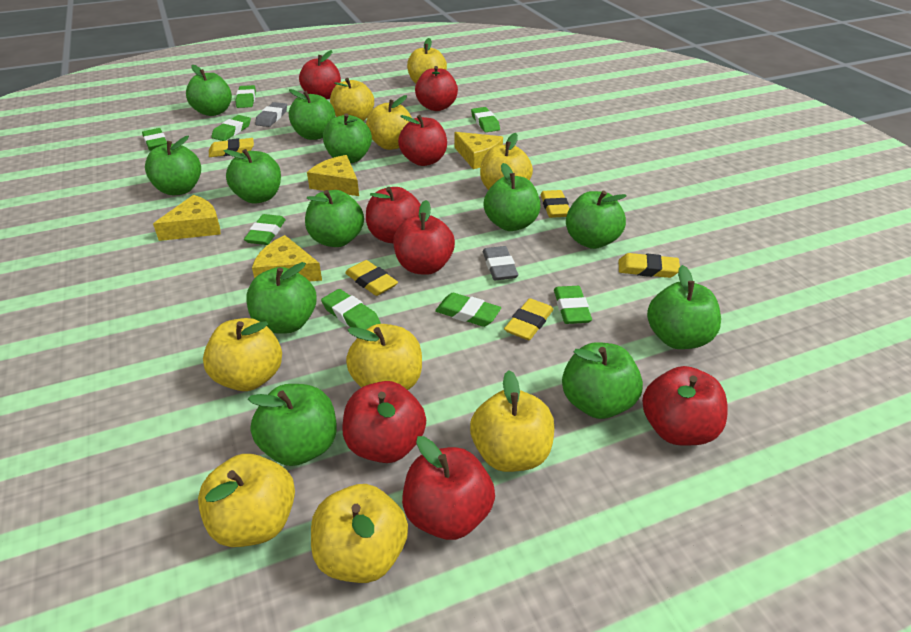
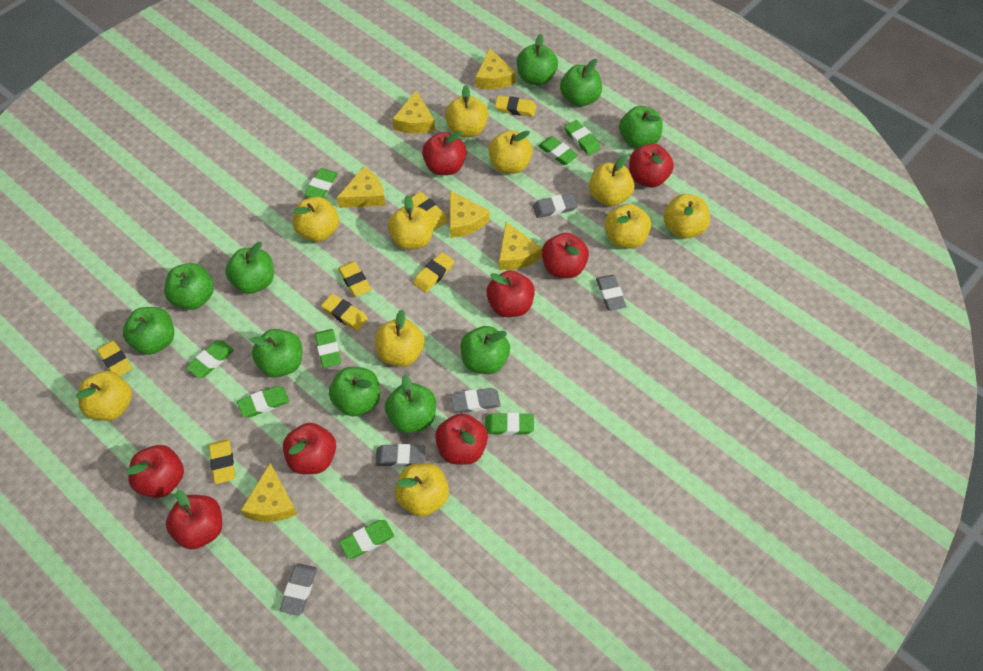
green apple: 12 -> 10
grey eraser: 2 -> 5
yellow apple: 9 -> 10
yellow cheese: 4 -> 6
yellow eraser: 5 -> 7

